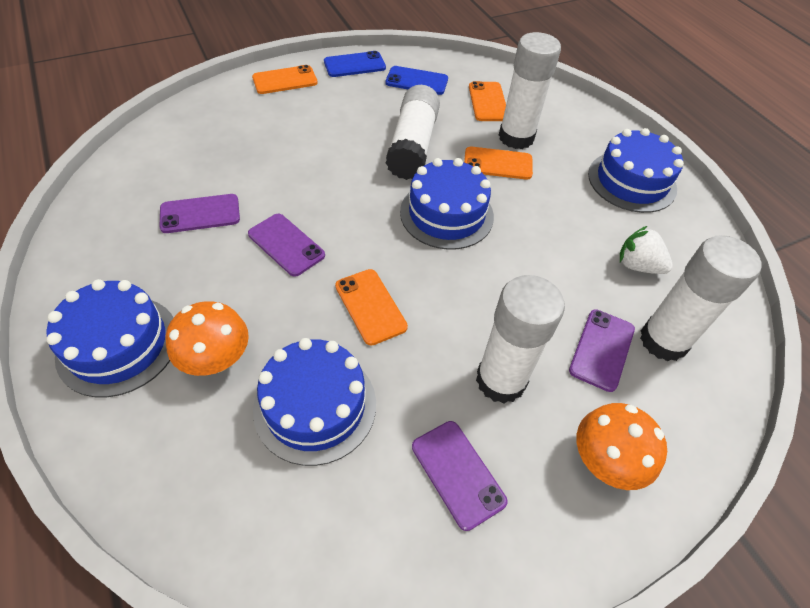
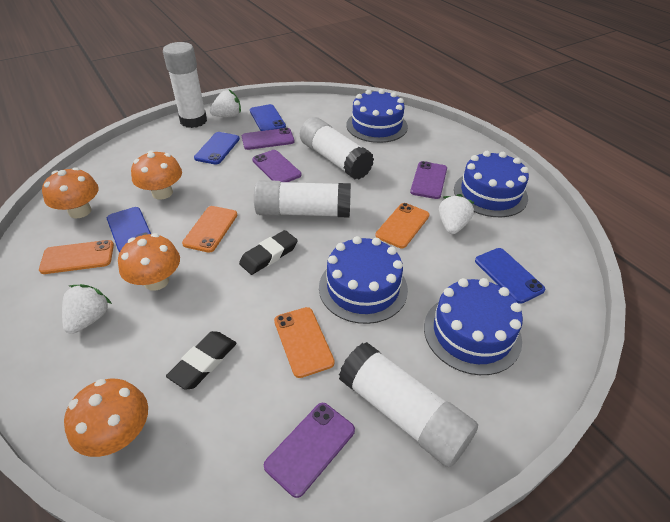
black eraser: 0 -> 2
blue phone: 2 -> 4
orange mushroom: 2 -> 4
white strawberry: 1 -> 3

